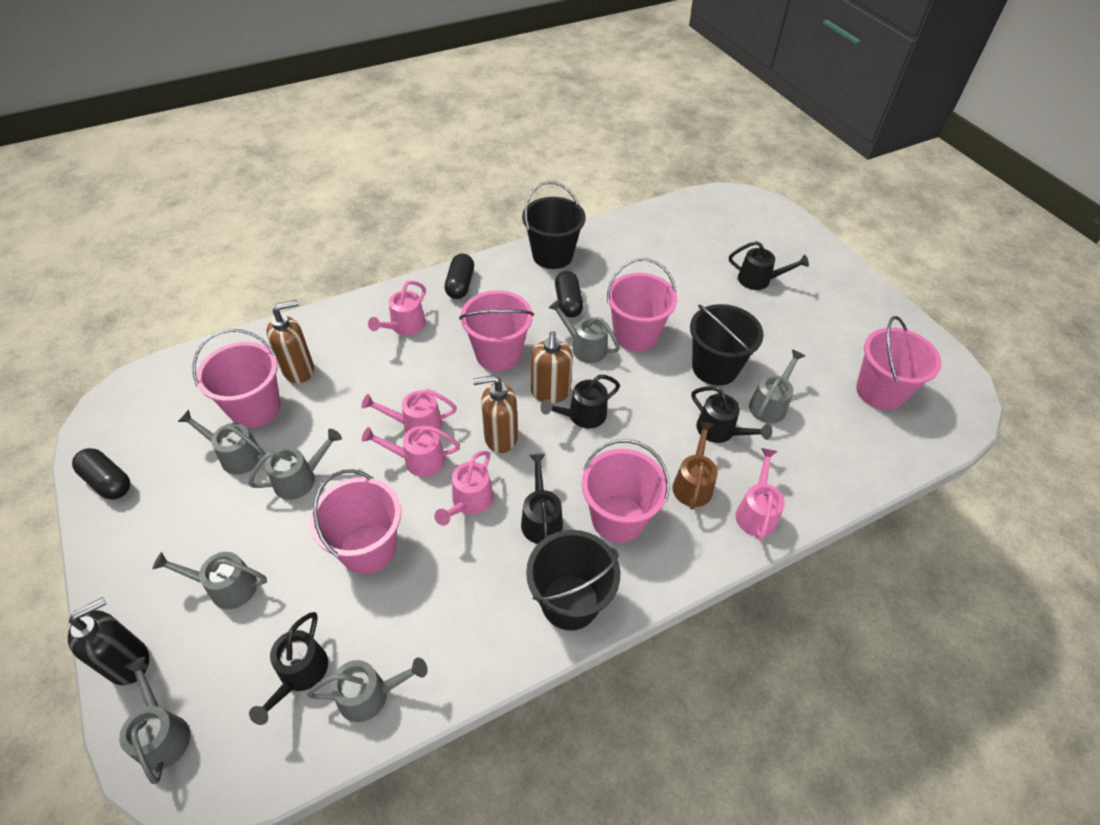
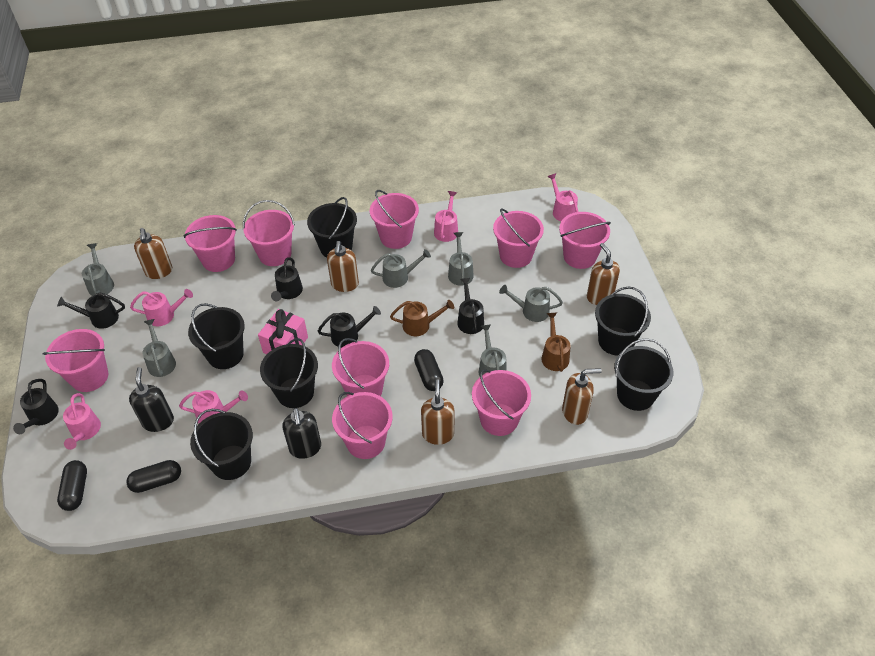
black bucket: 3 -> 6
black soap dispenser: 1 -> 2
brown soap dispenser: 3 -> 5
brown watering can: 1 -> 2
grey watering can: 7 -> 6
pink bucket: 6 -> 9
pink gift: 0 -> 1

